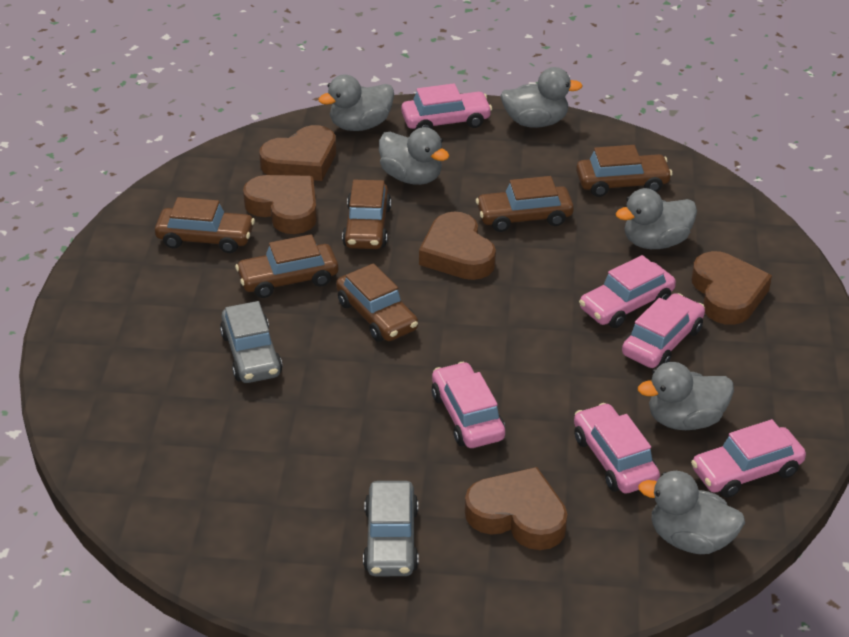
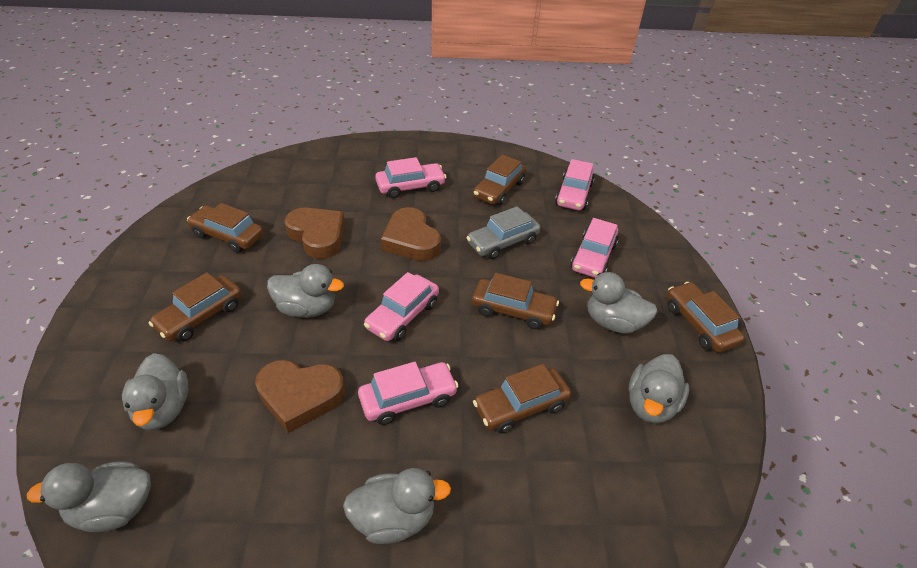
brown heart: 5 -> 3
grey car: 2 -> 1
pink car: 6 -> 5

